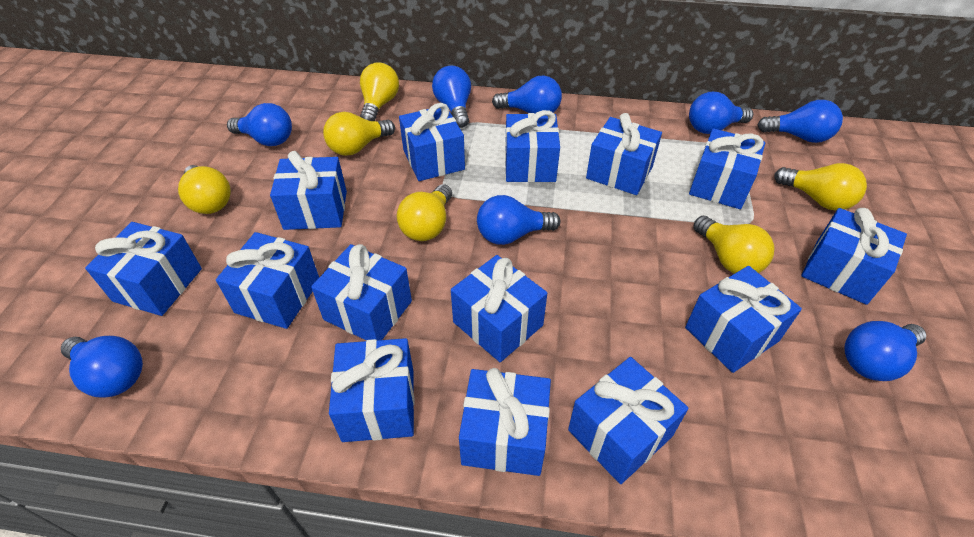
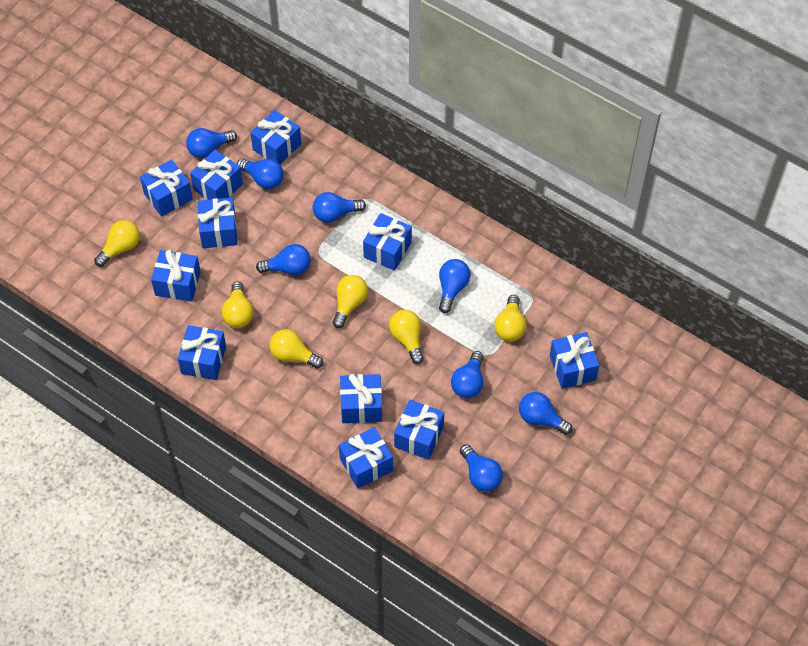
blue gift: 14 -> 11

